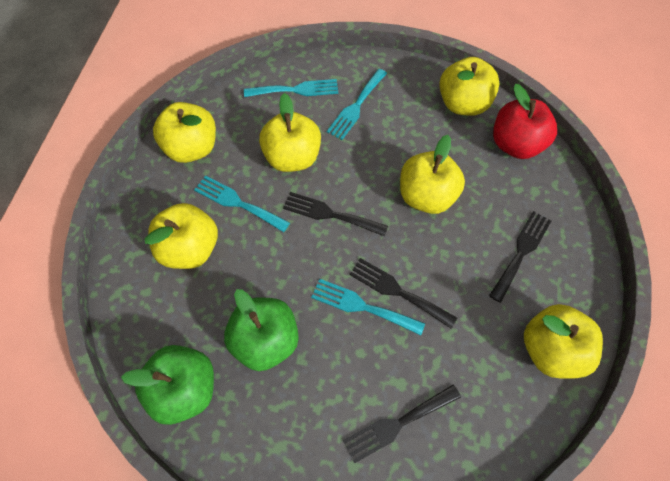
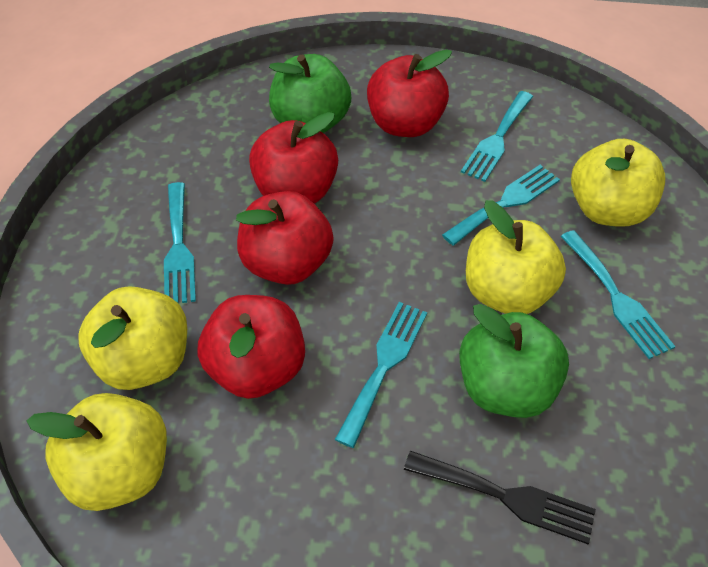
black fork: 4 -> 1
red apple: 1 -> 4
turquoise fork: 4 -> 5
yellow apple: 6 -> 4

